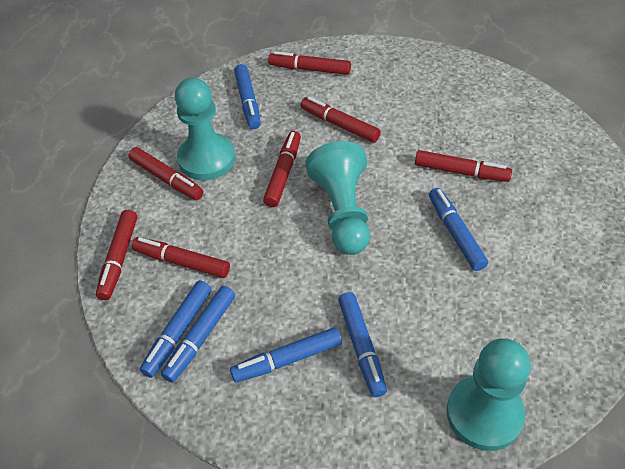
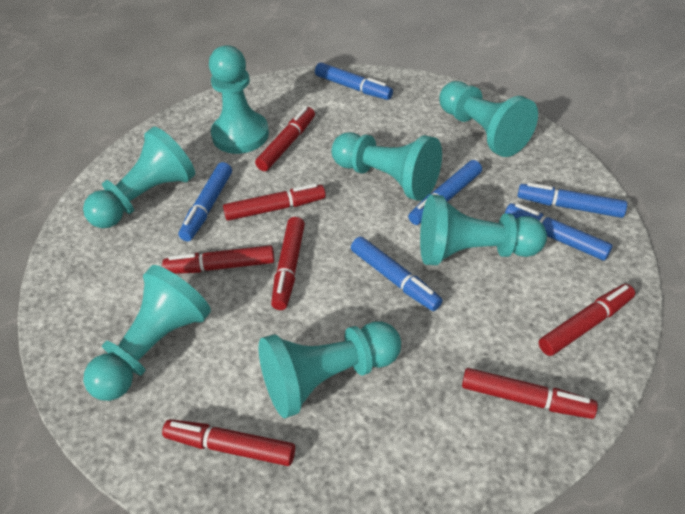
turquoise pawn: 3 -> 7

